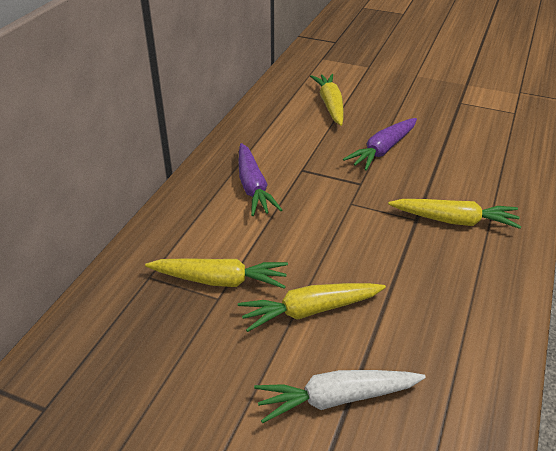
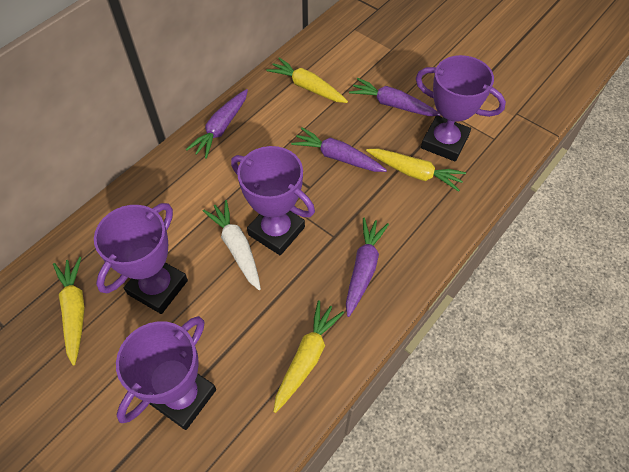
purple carrot: 2 -> 4
purple trophy: 0 -> 4

